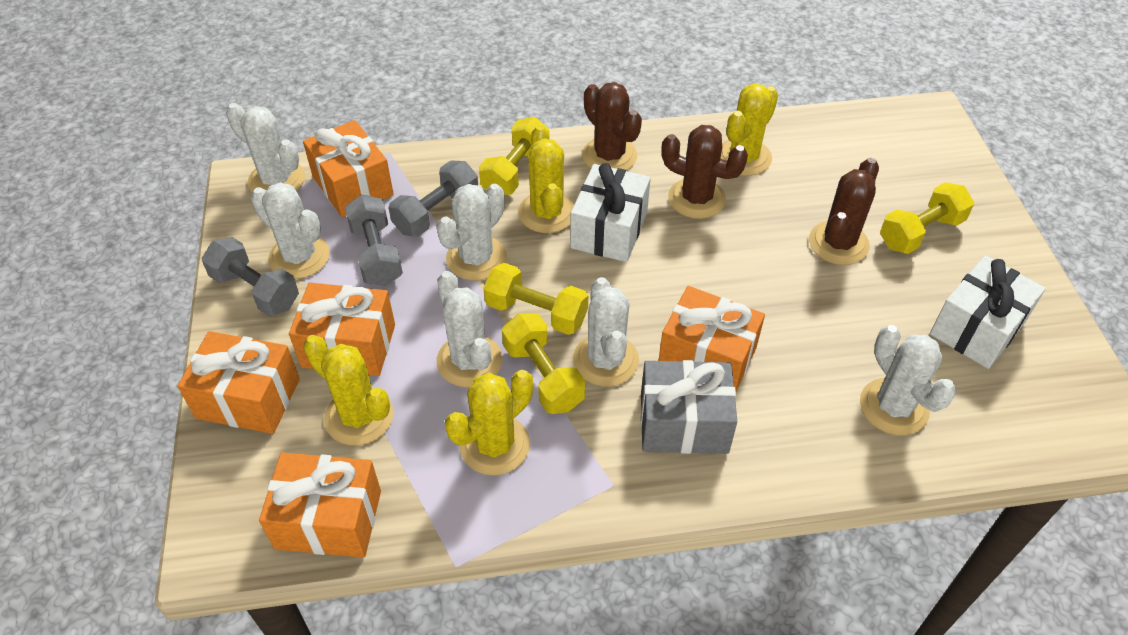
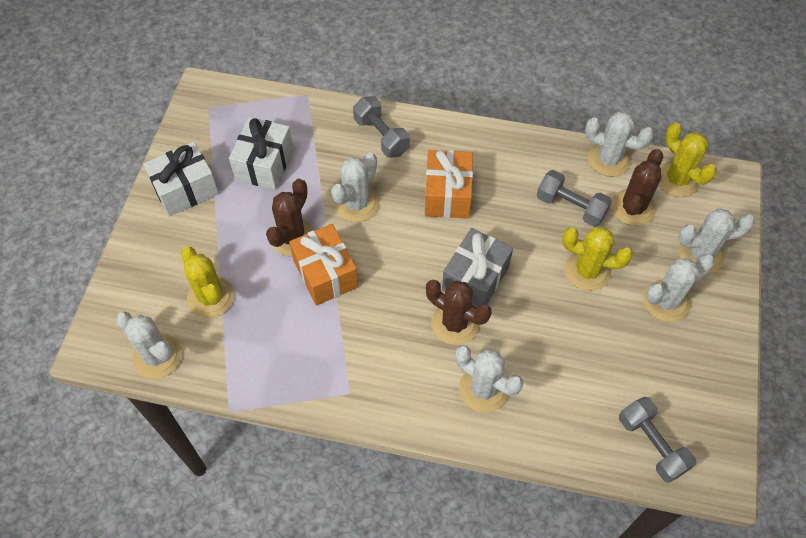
orange gift: 5 -> 2
yellow cactus: 4 -> 3
yellow dumbbell: 4 -> 0

